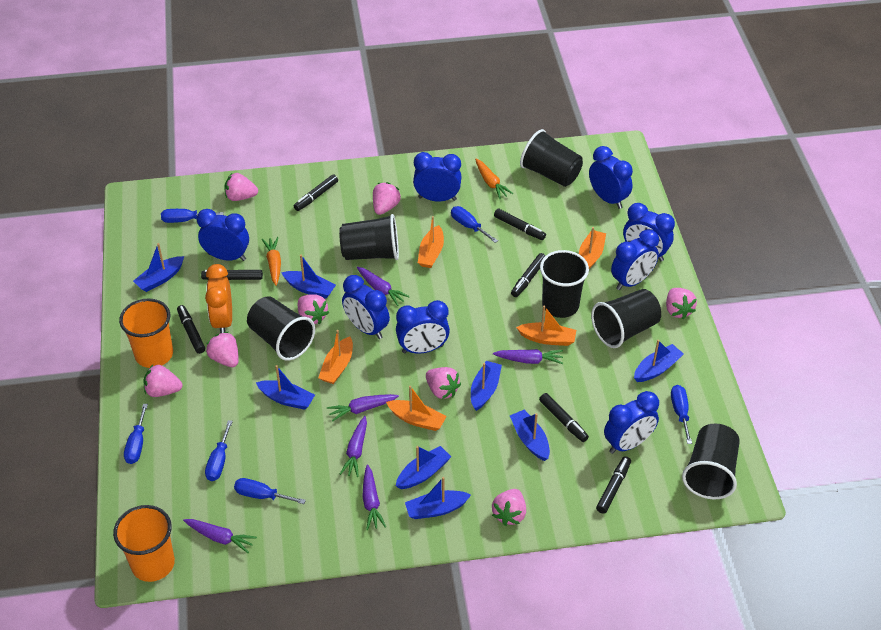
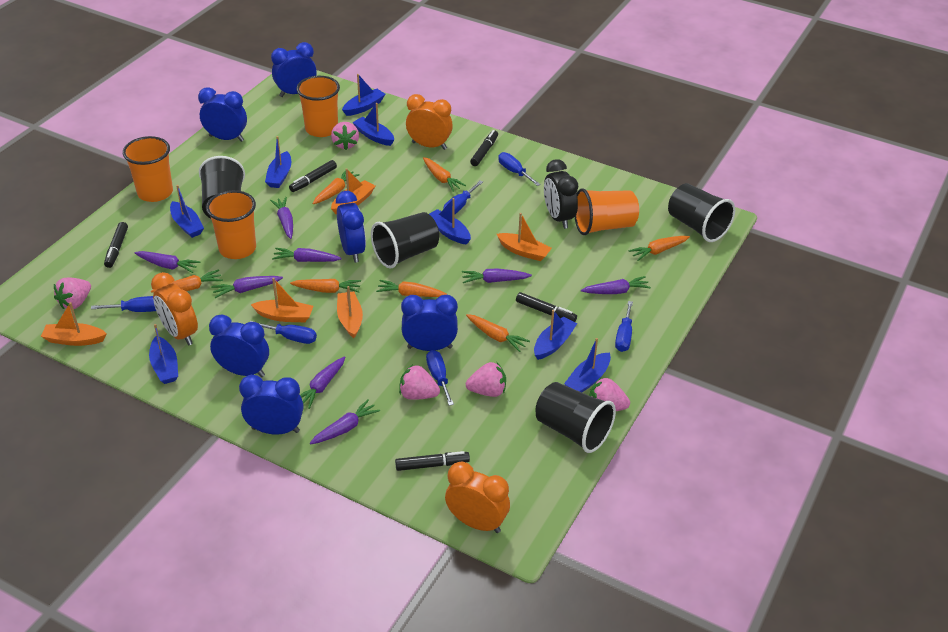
black clock: 0 -> 1
black cup: 6 -> 4
black marker: 7 -> 5
blue clock: 8 -> 6
orange carrot: 2 -> 7
orange clock: 1 -> 3
orange cup: 2 -> 4
pink strawberry: 8 -> 5
purple carrot: 6 -> 8

